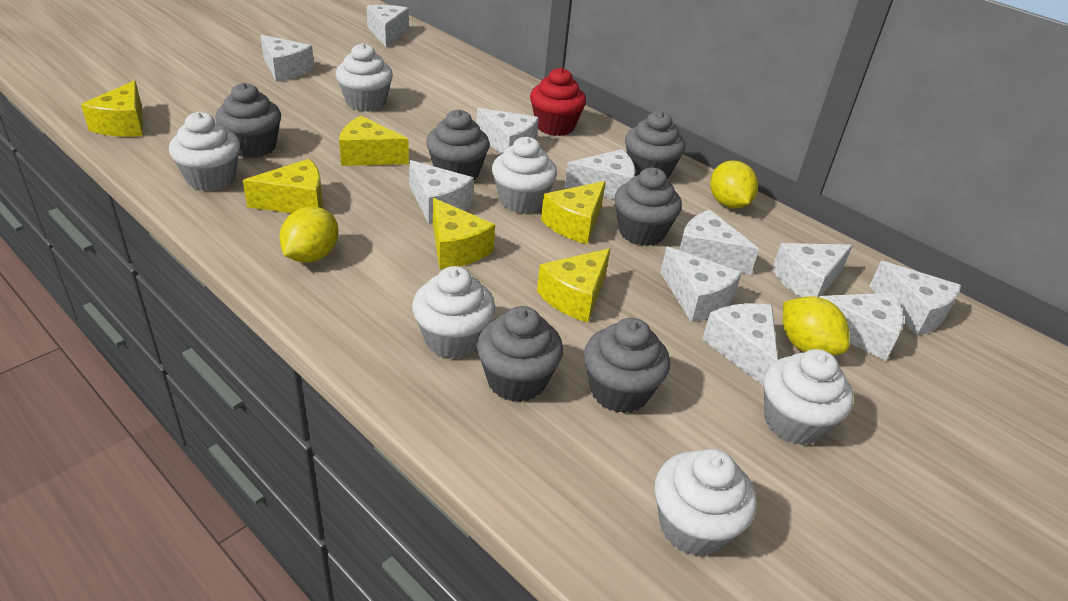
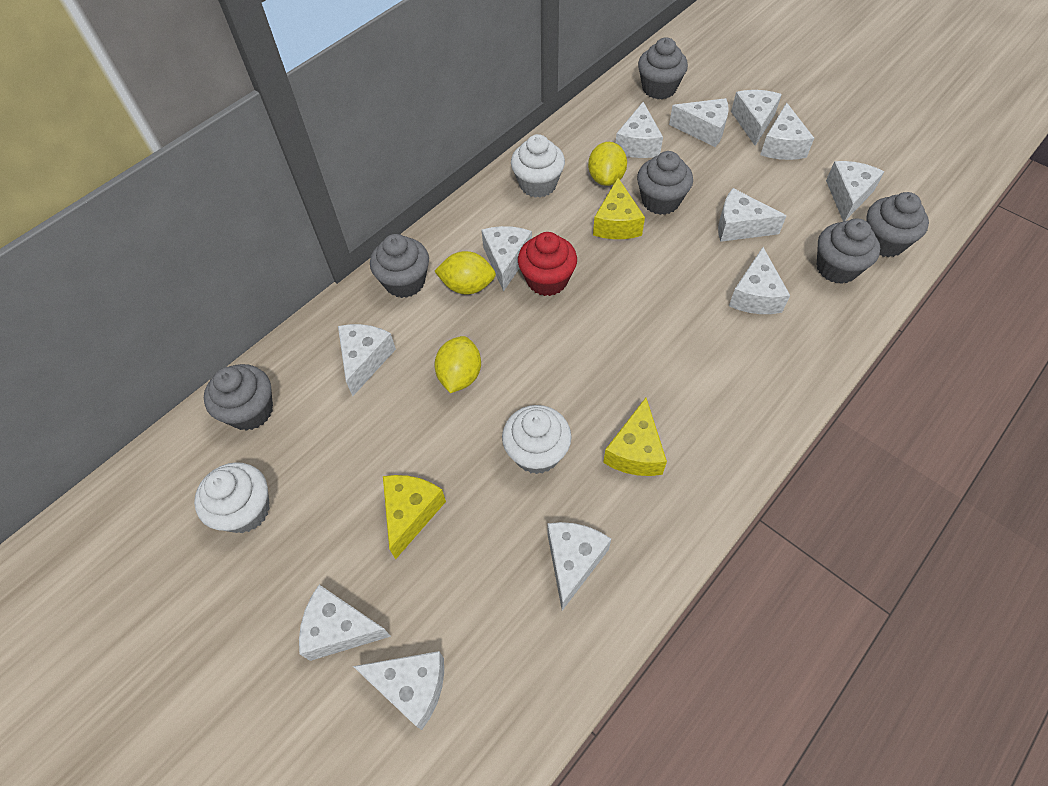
white cheese: 11 -> 12
white cupcake: 6 -> 3
yellow cheese: 6 -> 3

